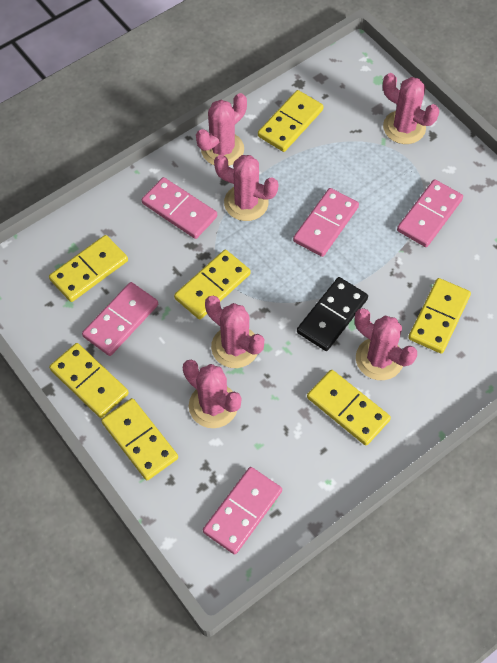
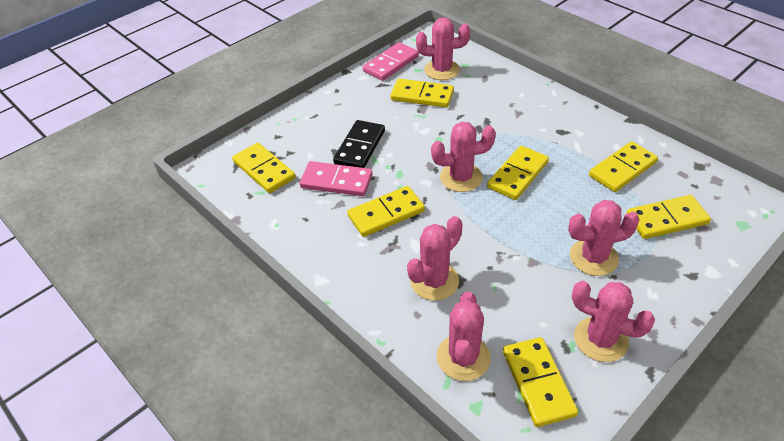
pink domino: 5 -> 2

